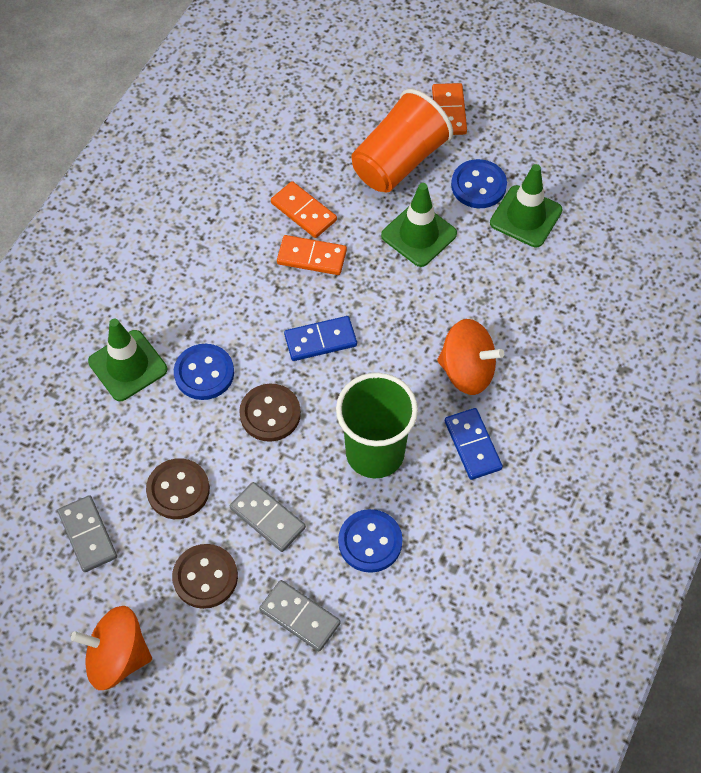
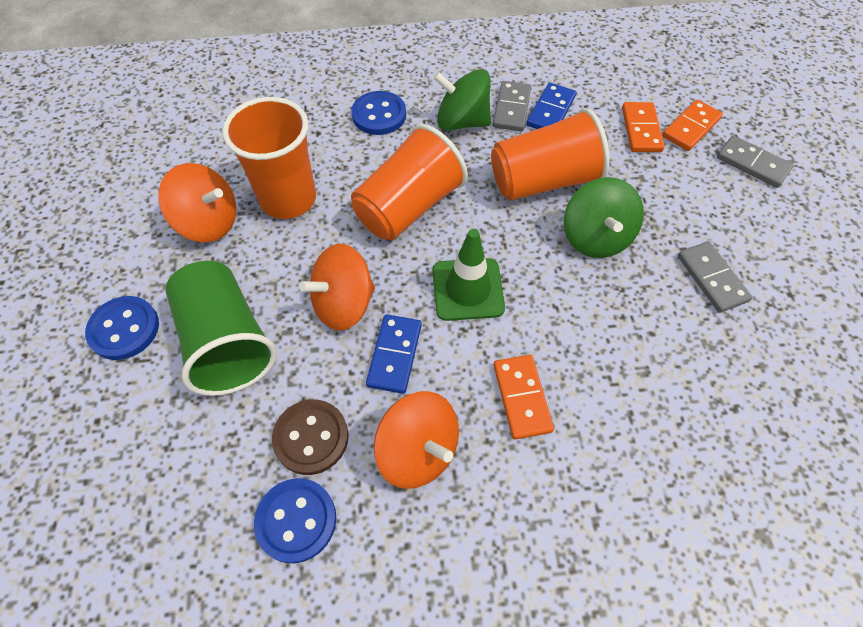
brown button: 3 -> 1
green spinning top: 0 -> 2
green traffic cone: 3 -> 1
orange cup: 1 -> 3
orange spinning top: 2 -> 3

